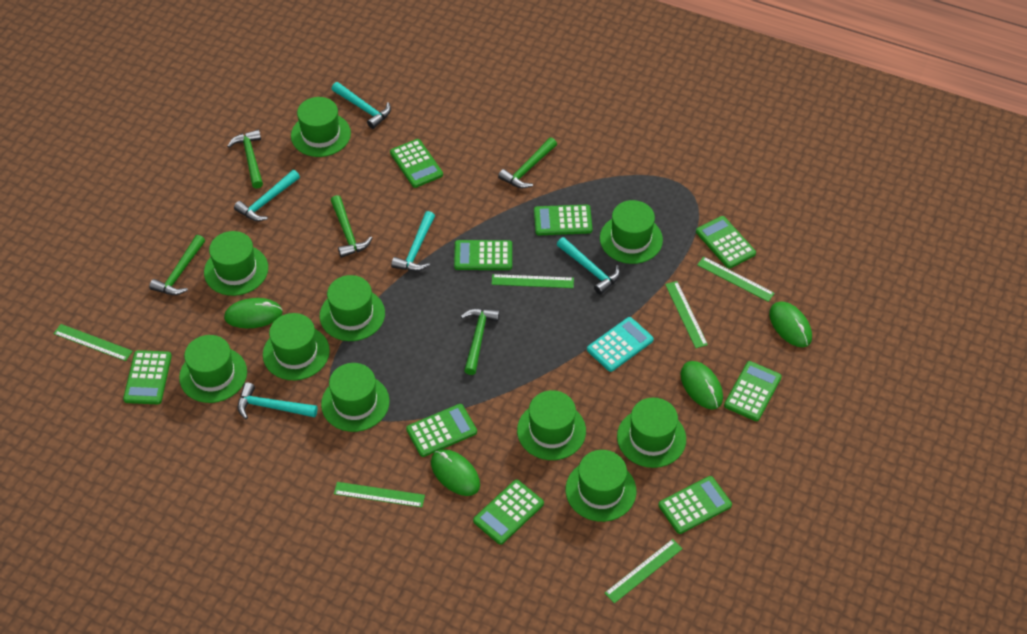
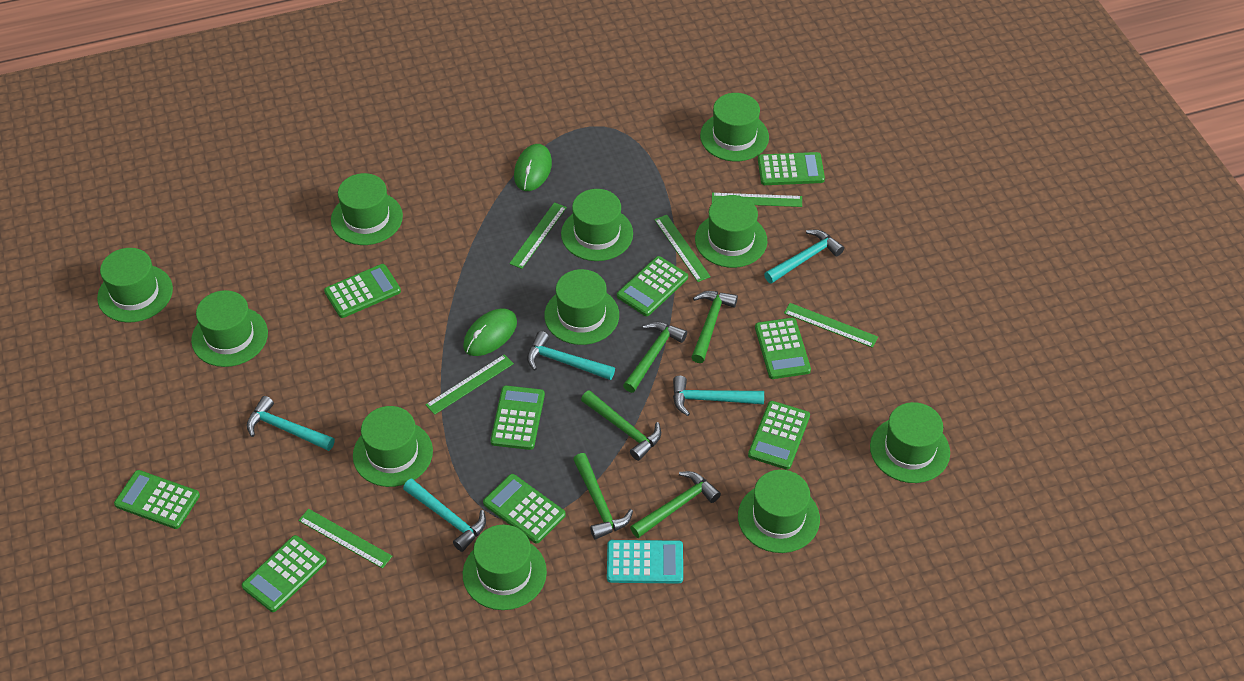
green hat: 10 -> 11
green mouse: 4 -> 2

